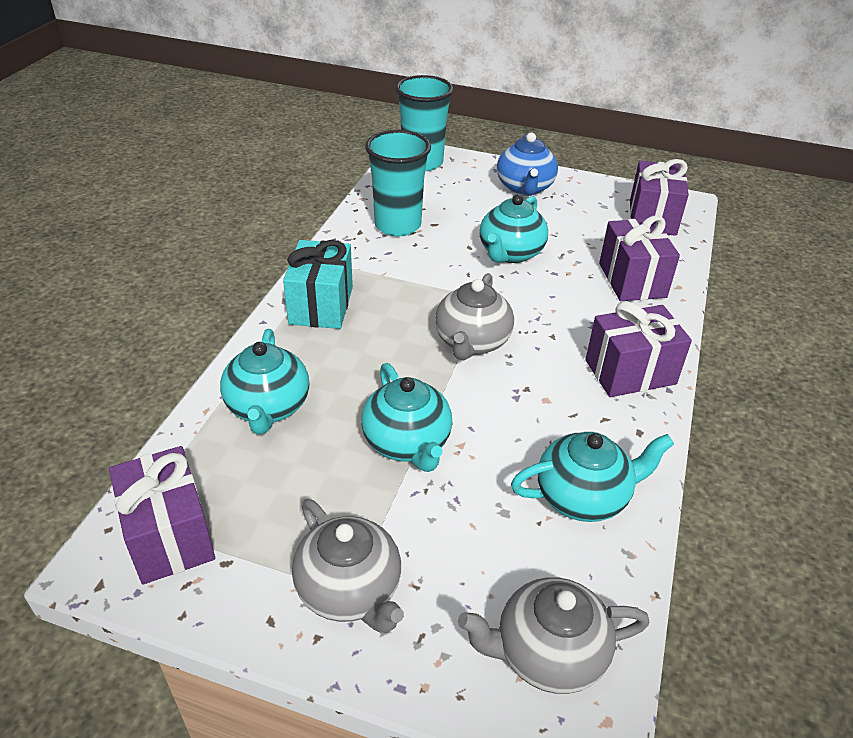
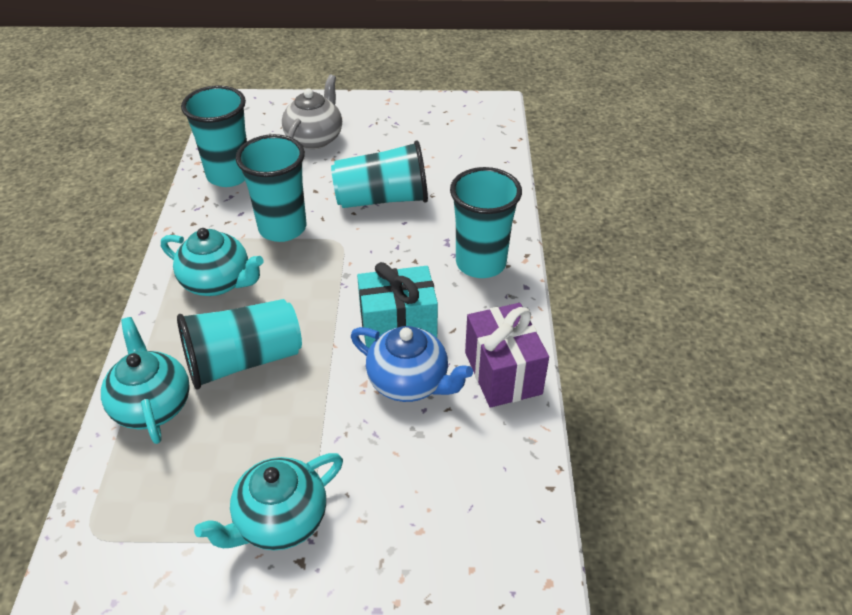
grey teapot: 3 -> 1
purple gift: 4 -> 1
turquoise cup: 2 -> 5
turquoise teapot: 4 -> 3

